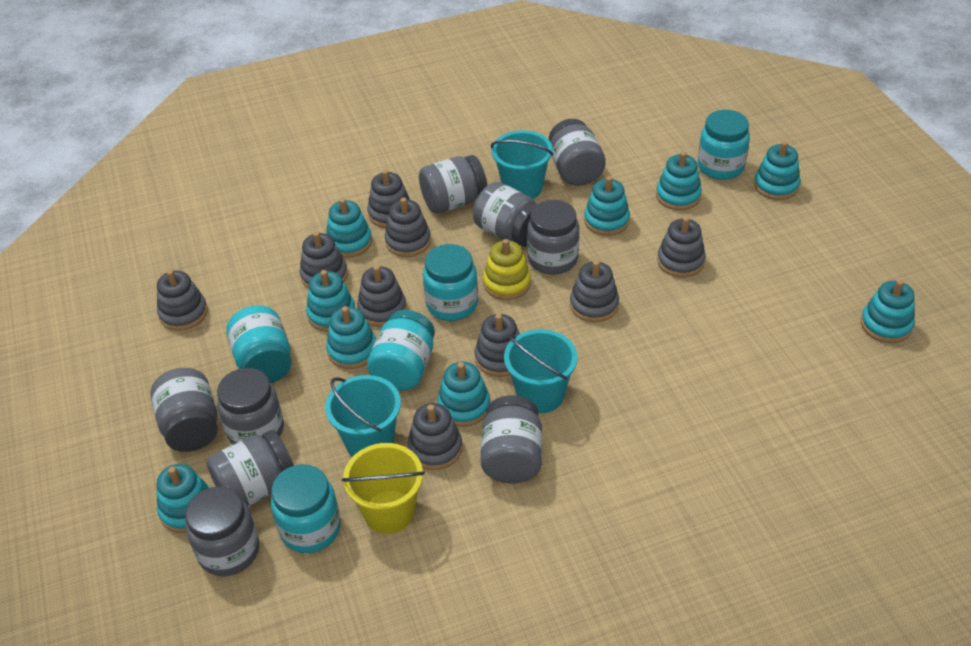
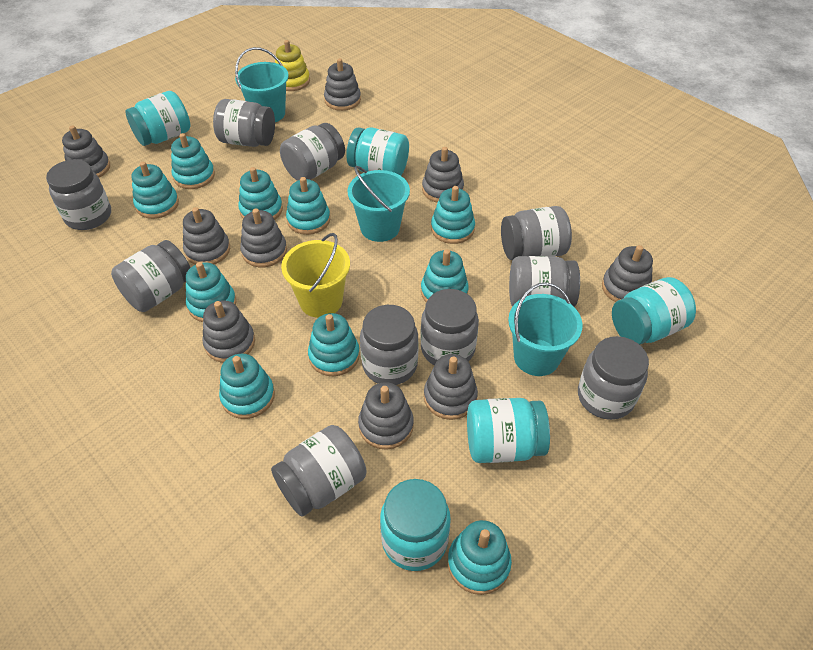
grey jar: 9 -> 10
turquoise stacking toy: 9 -> 10

